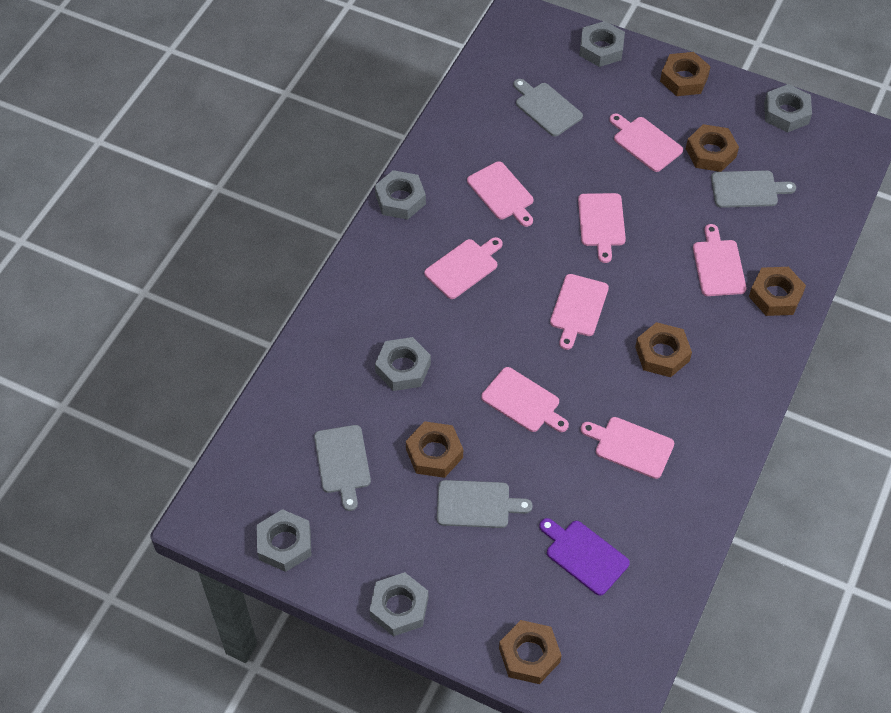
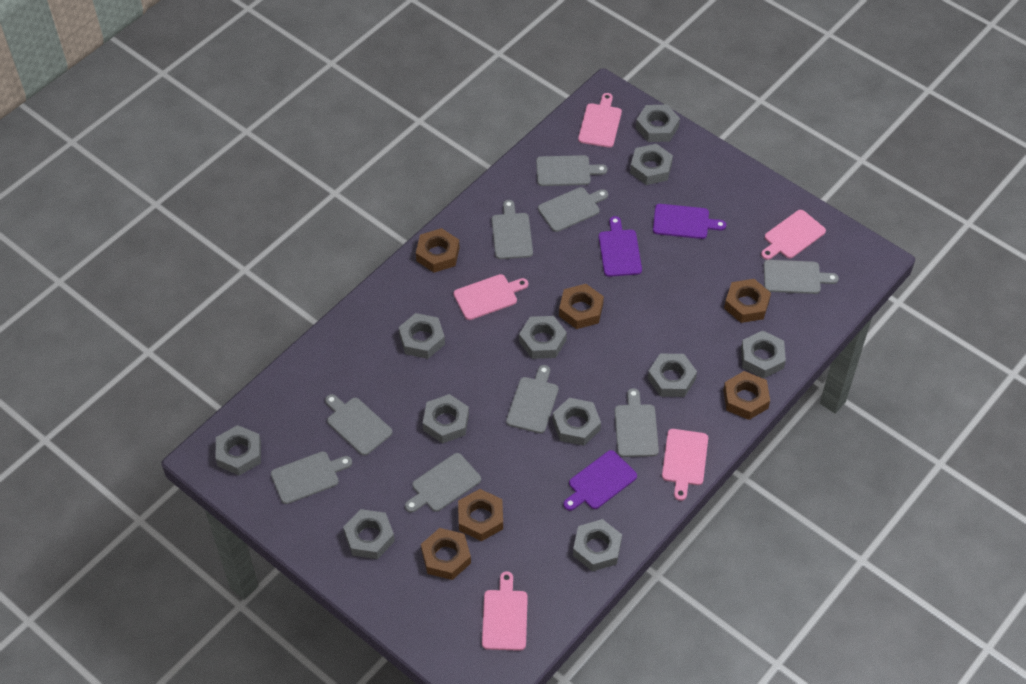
grey cutting board: 4 -> 9
grey nut: 6 -> 11
pink cutting board: 8 -> 5
purple cutting board: 1 -> 3

